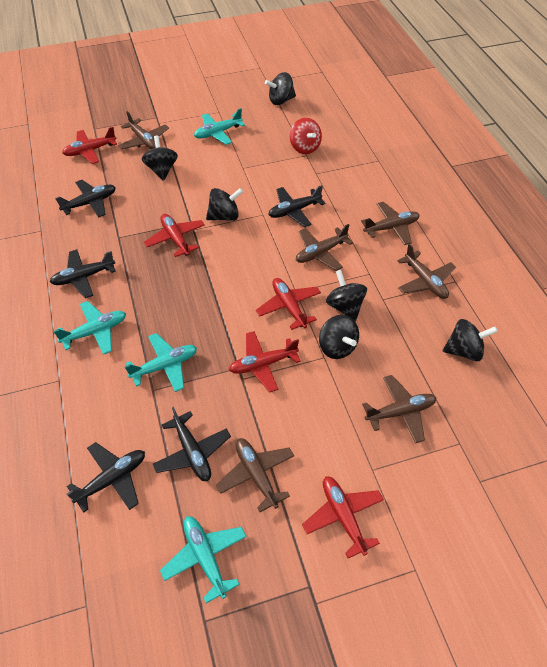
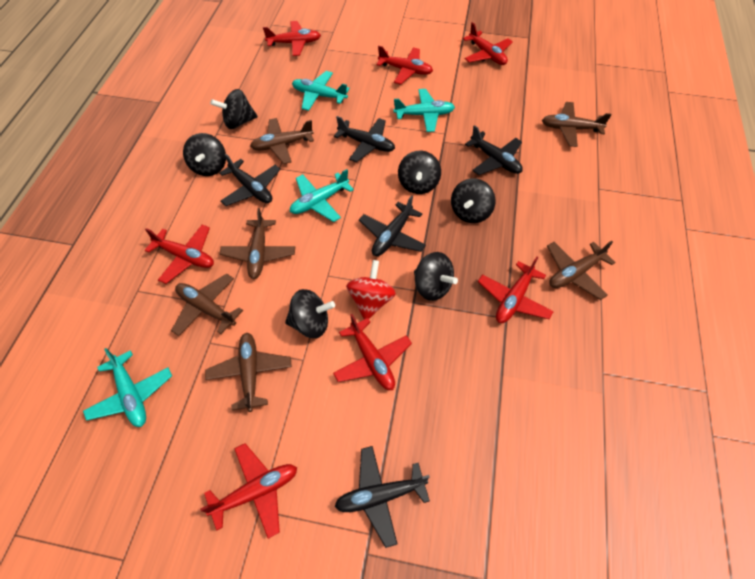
red plane: 5 -> 7

